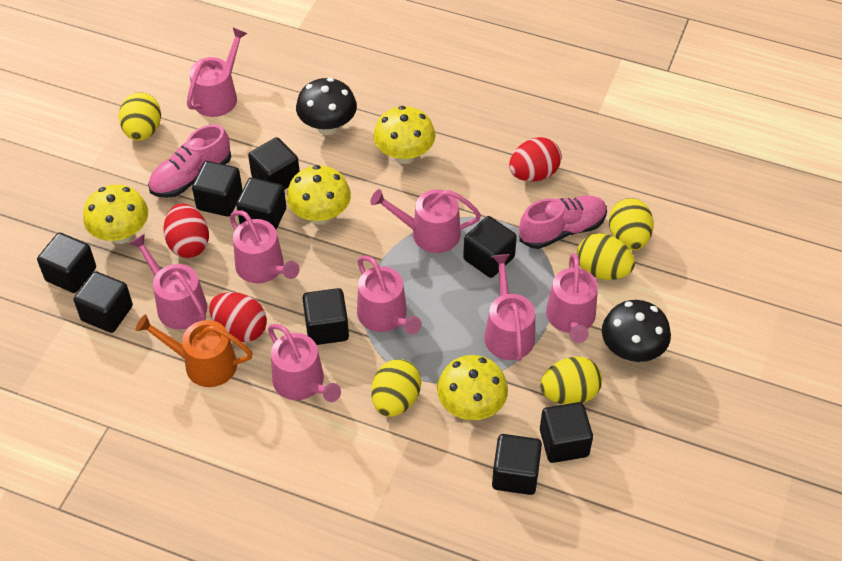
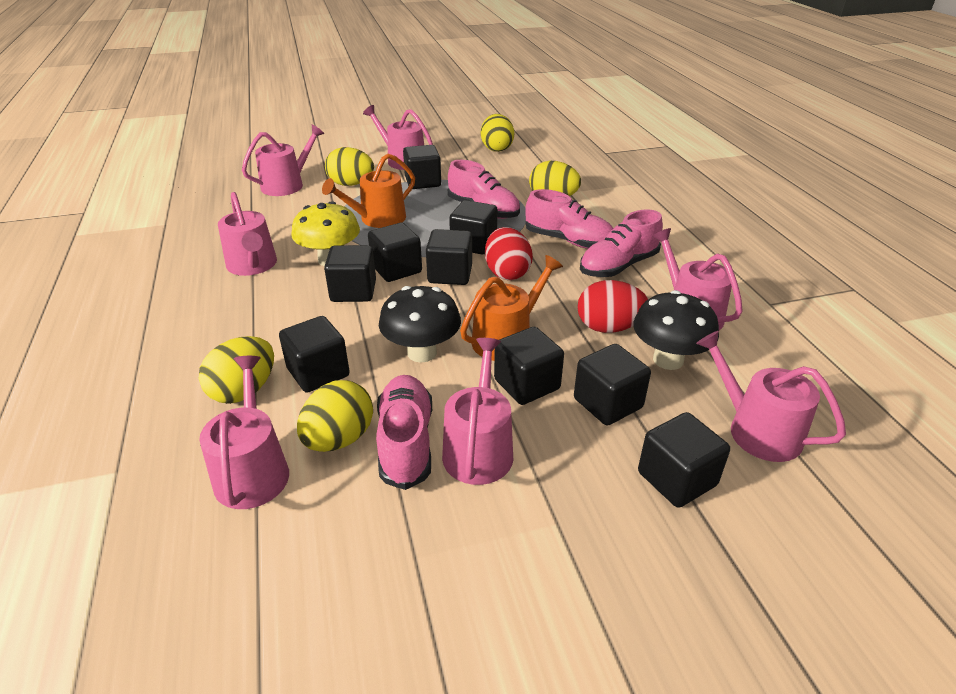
orange watering can: 1 -> 2
pink shoe: 2 -> 4
pink watering can: 8 -> 7
red egg: 3 -> 2
yellow mushroom: 4 -> 1

